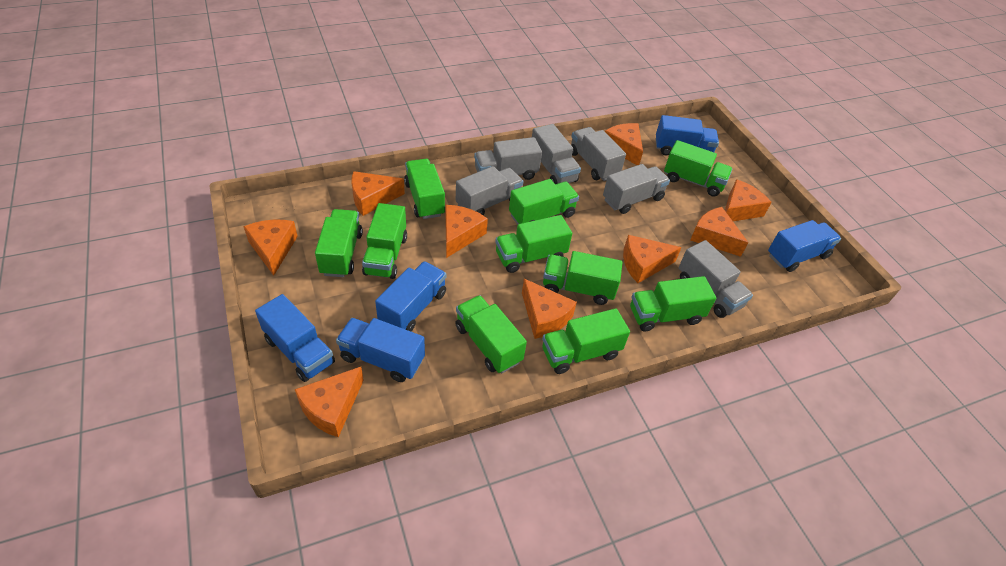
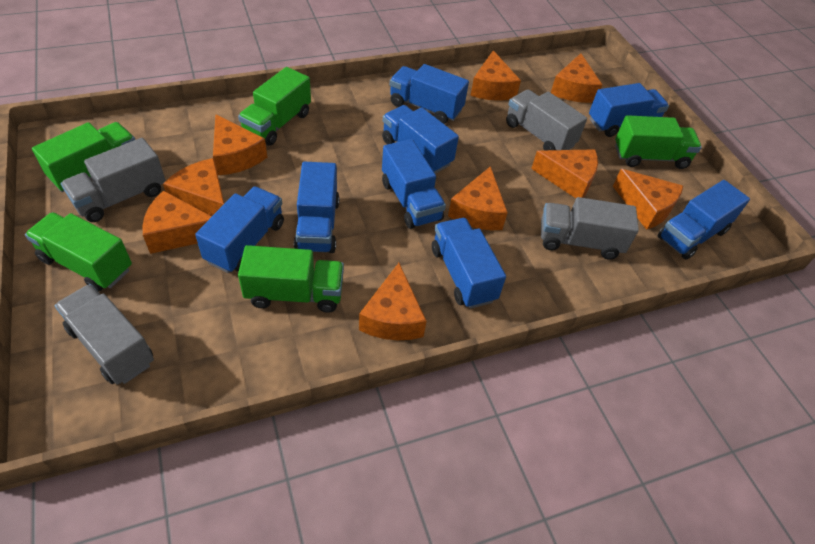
blue truck: 5 -> 8
green truck: 10 -> 5
grey truck: 6 -> 4

